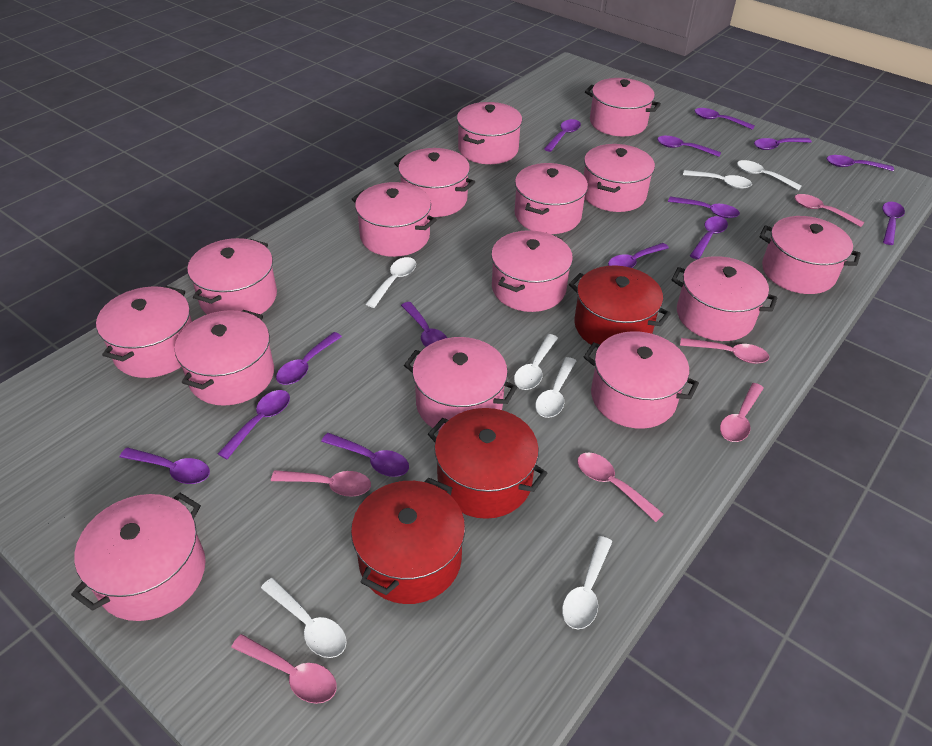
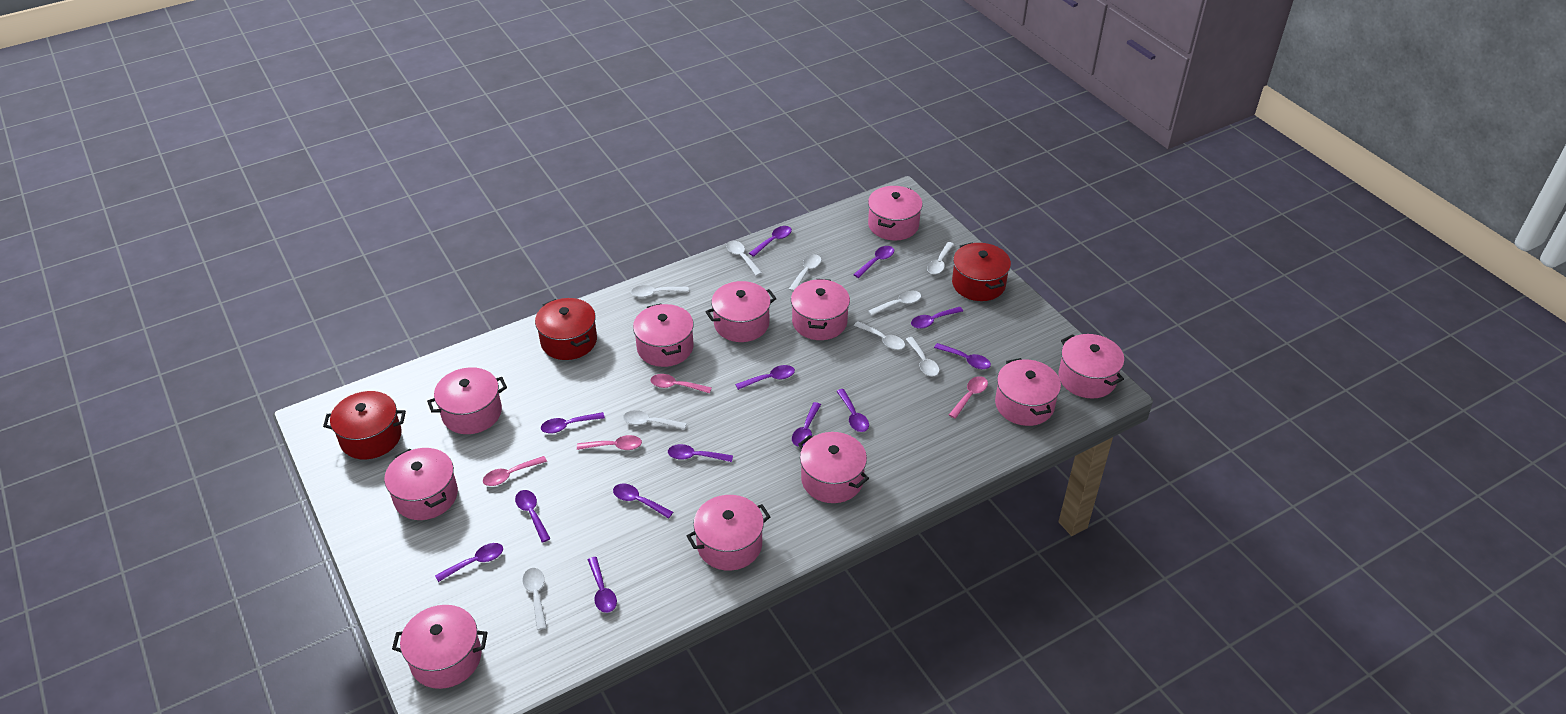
pink pot: 15 -> 11
pink spoon: 6 -> 4
purple spoon: 14 -> 13
white spoon: 7 -> 9

